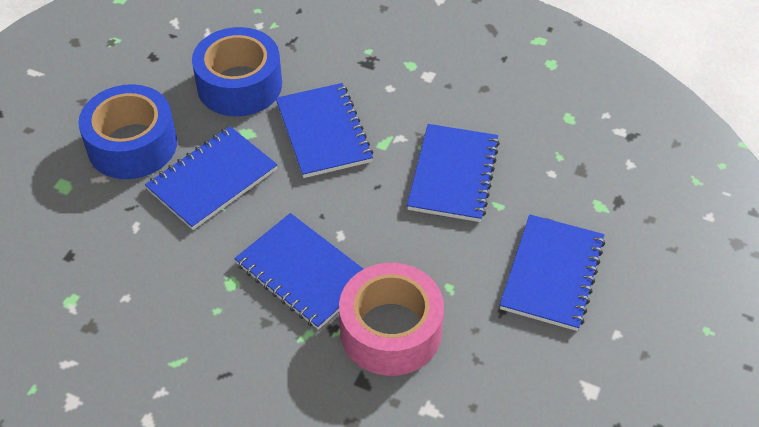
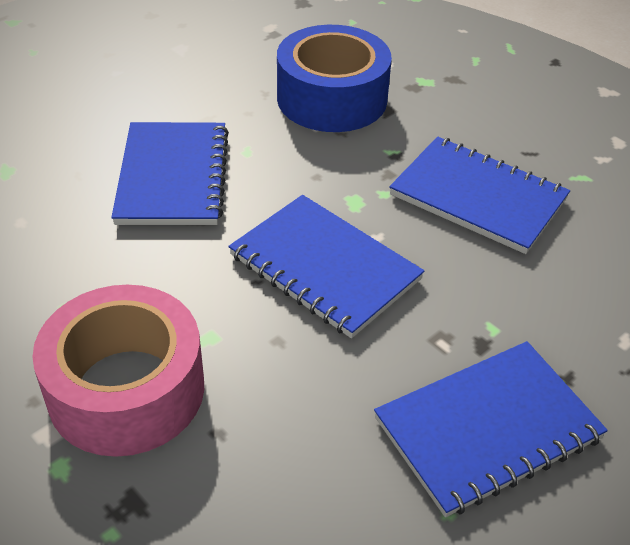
blue notebook: 5 -> 4
blue tape: 2 -> 1

